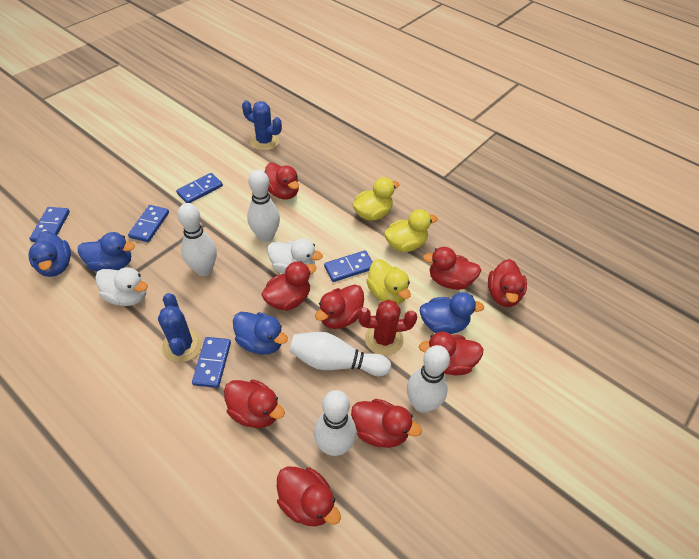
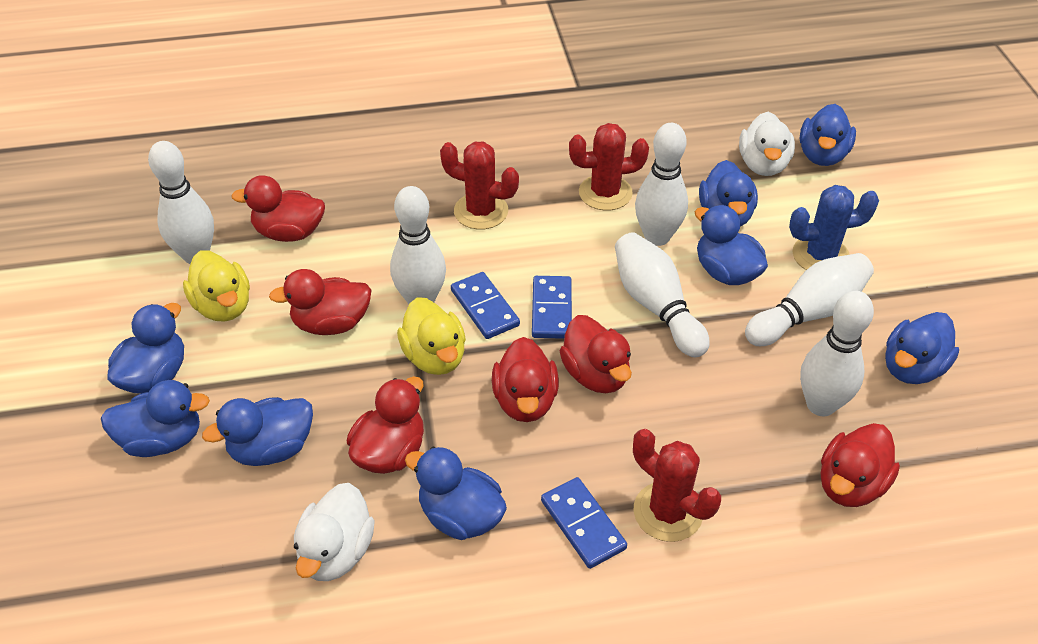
blue cactus: 2 -> 1
blue domino: 5 -> 3
blue duck: 4 -> 8
red cactus: 1 -> 3
red duck: 9 -> 6
white bowling pin: 5 -> 6
yellow duck: 3 -> 2

